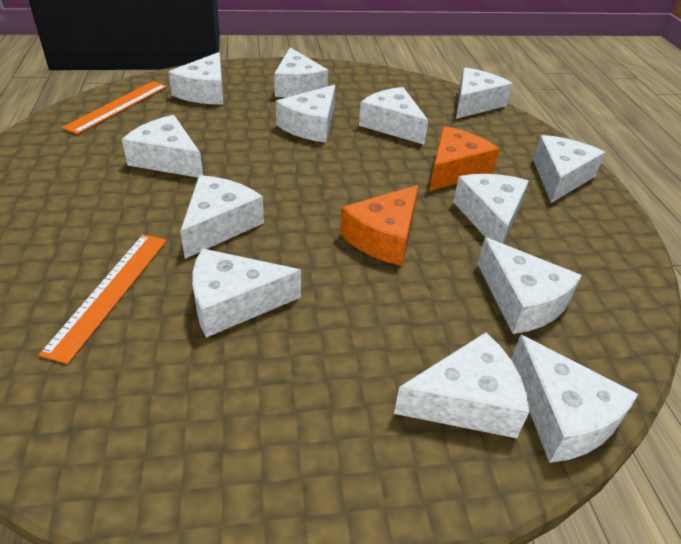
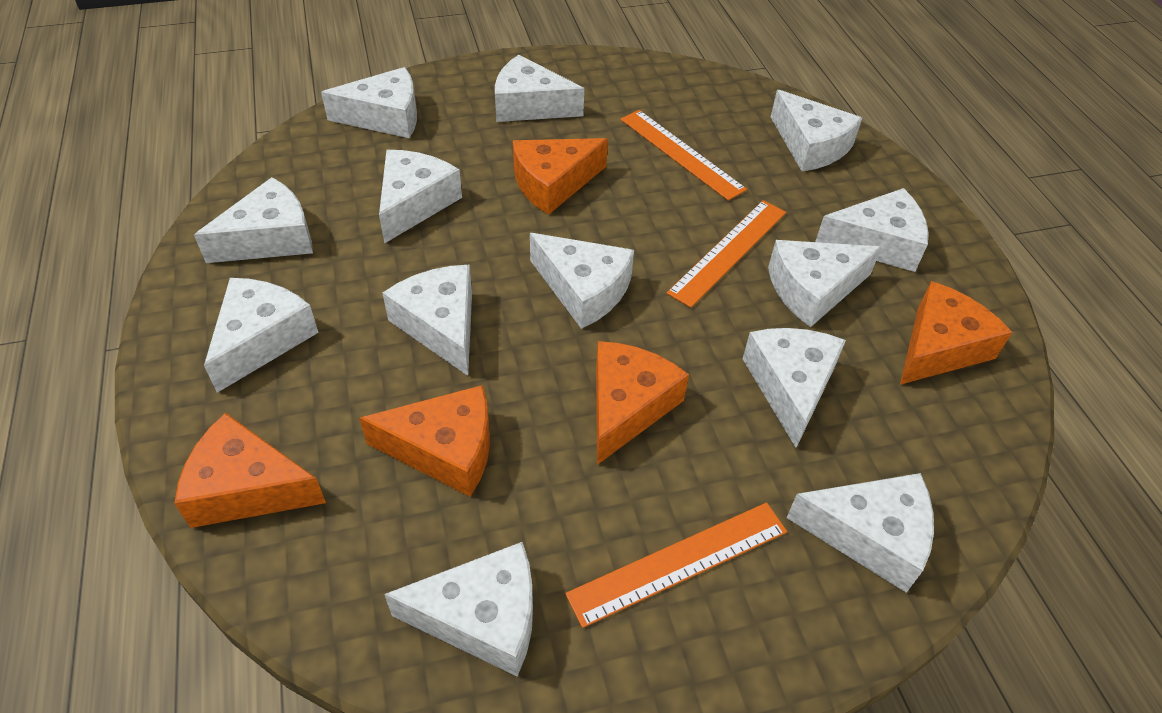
orange cheese: 2 -> 5
orange ruler: 2 -> 3

